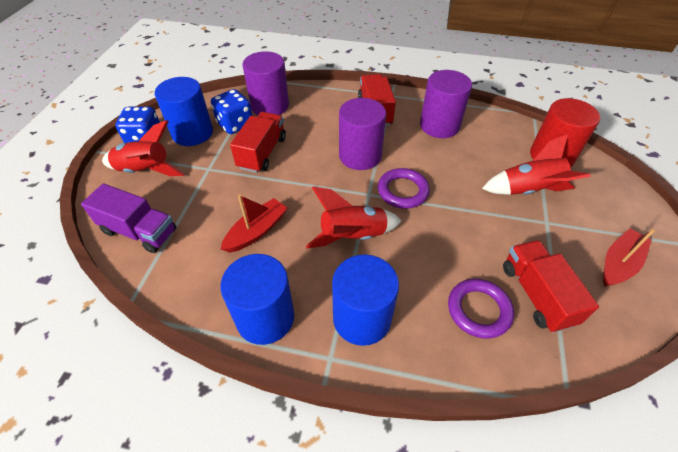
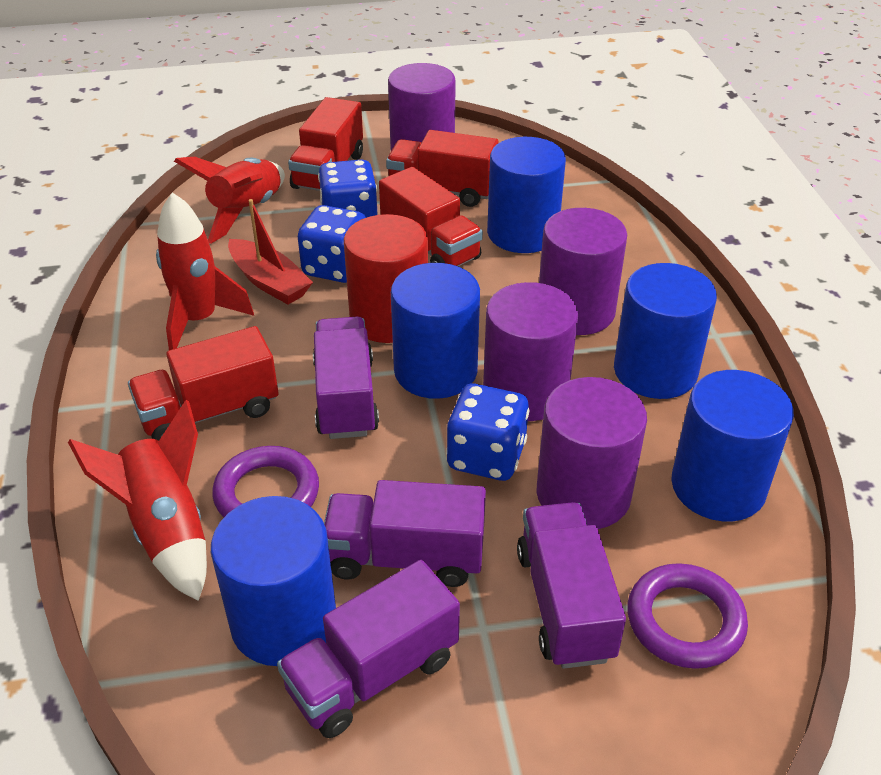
blue cylinder: 3 -> 5
blue dice: 2 -> 3
purple cylinder: 3 -> 4
purple truck: 1 -> 4
red boat: 2 -> 1
red truck: 3 -> 4

